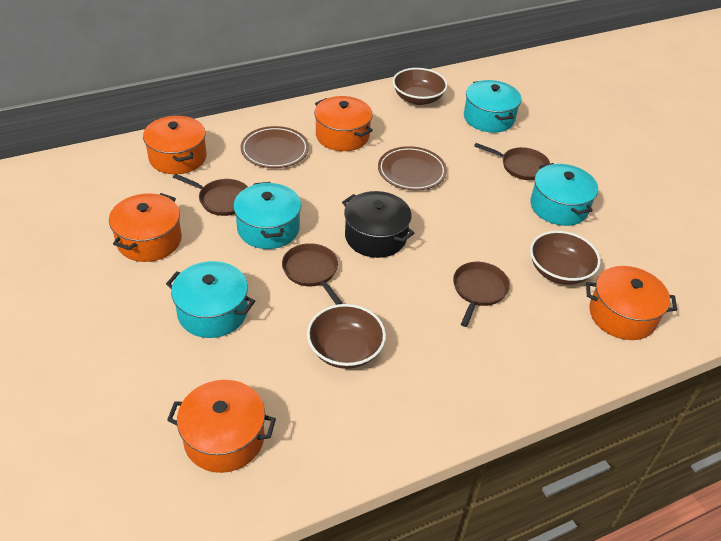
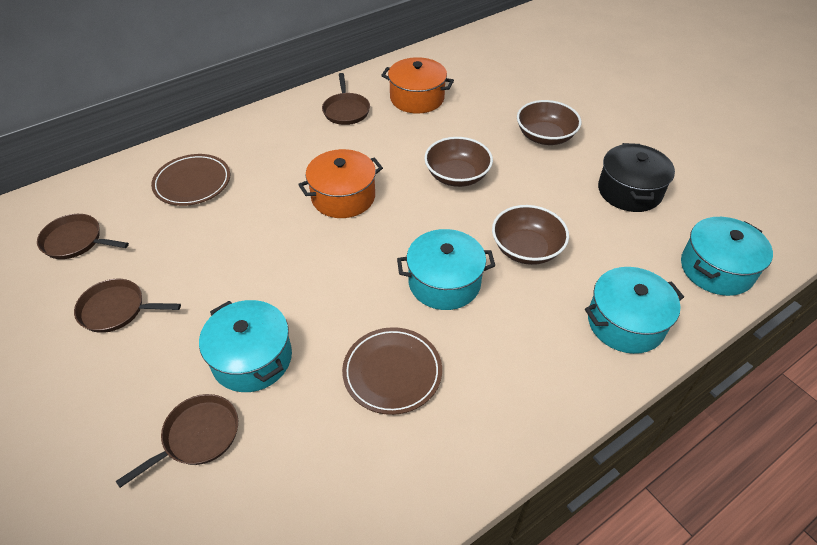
orange pot: 5 -> 2

